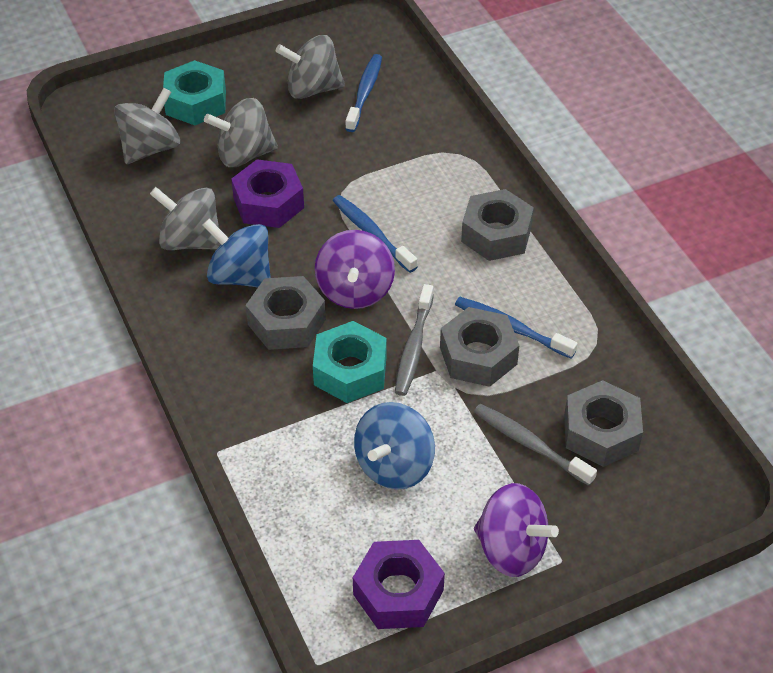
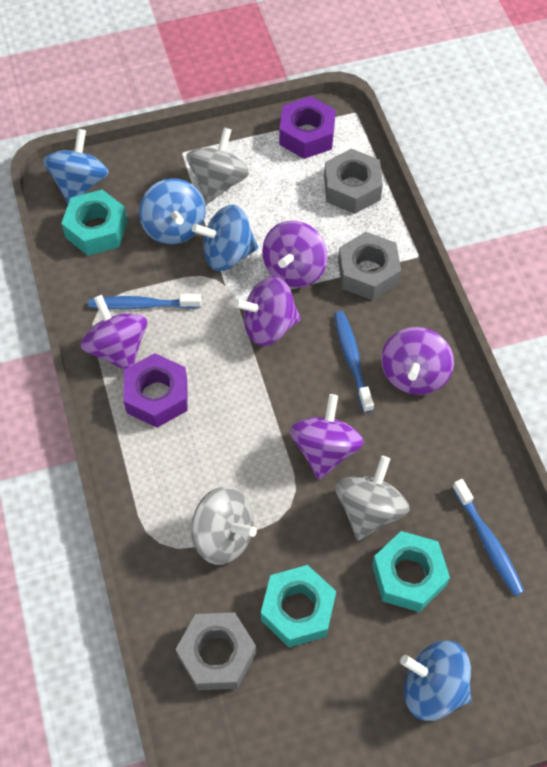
blue spinning top: 2 -> 4
grey nut: 4 -> 3
grey spinning top: 4 -> 3
grey toothbrush: 2 -> 0
purple spinning top: 2 -> 5
turquoise nut: 2 -> 3

